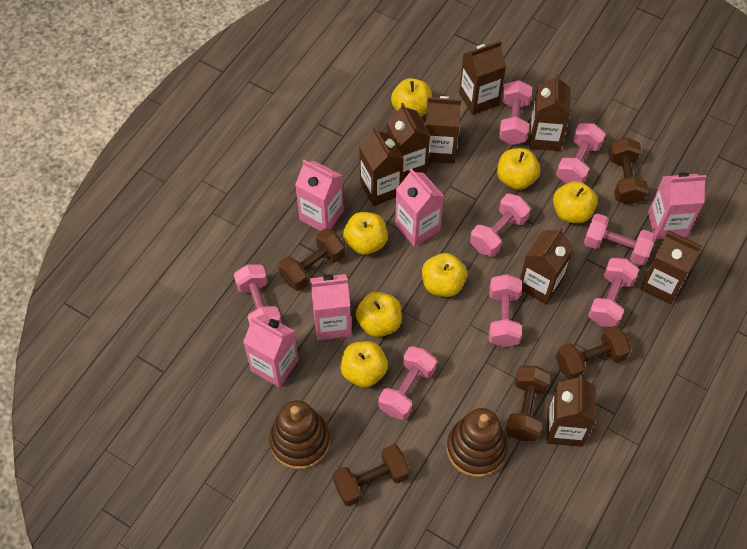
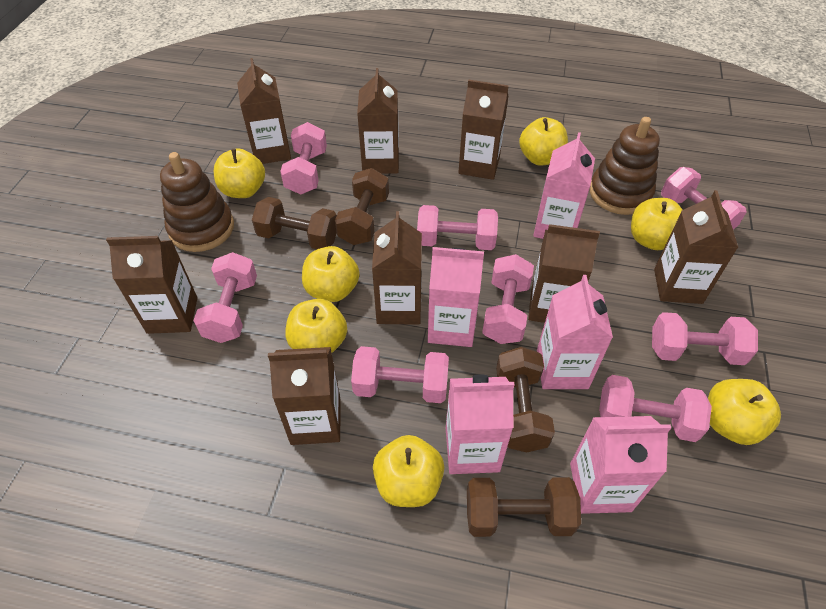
brown dumbbell: 5 -> 4

